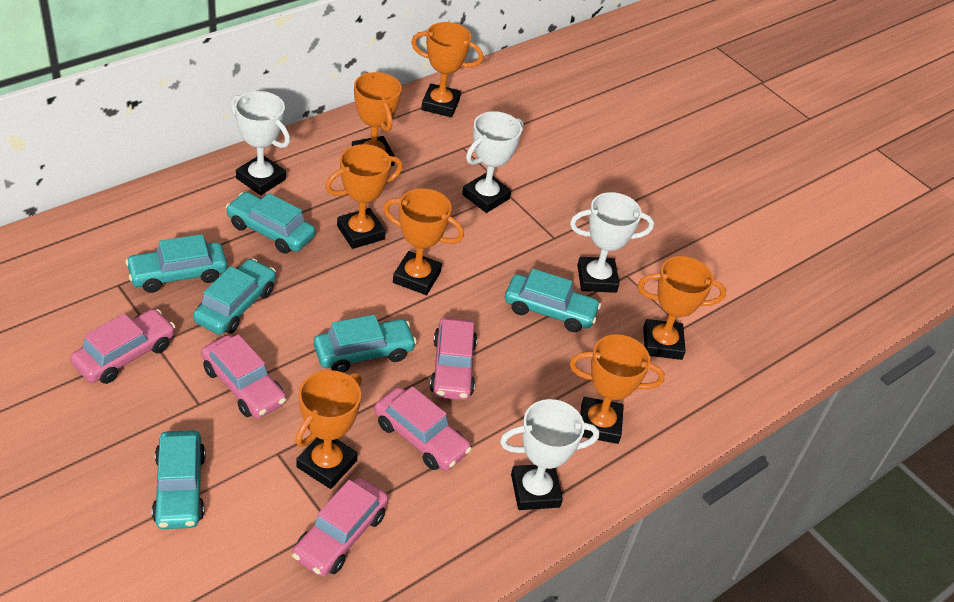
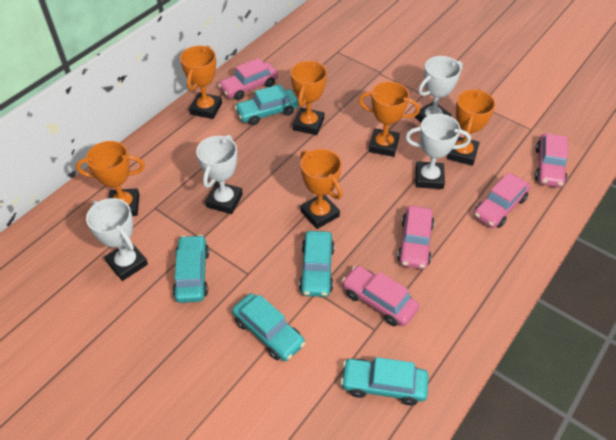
orange trophy: 7 -> 6
turquoise car: 6 -> 5

